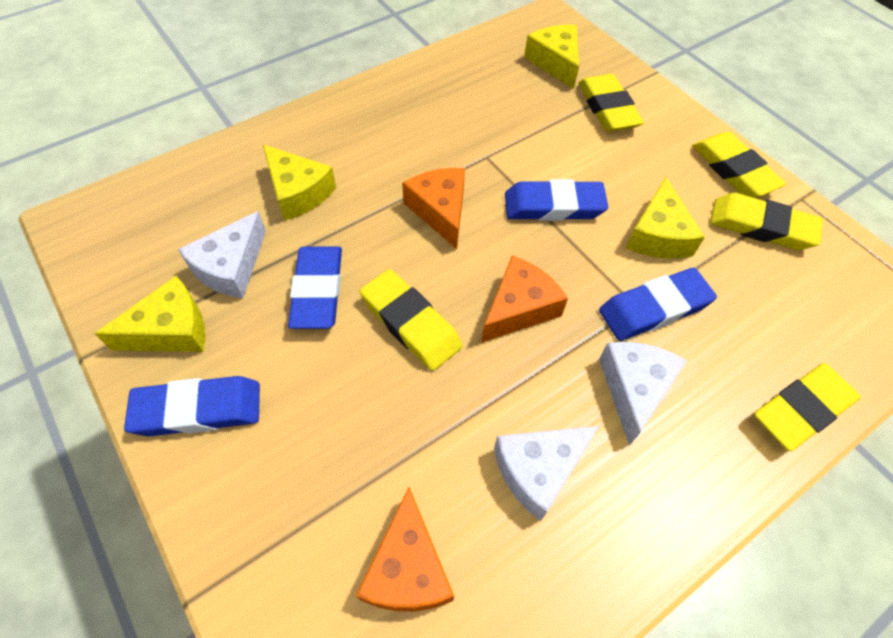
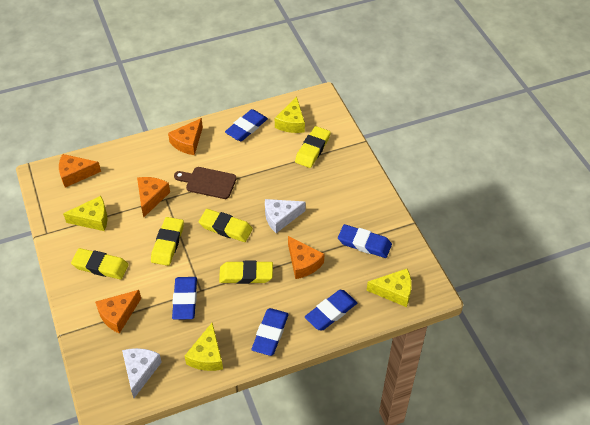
blue eraser: 4 -> 5
brown cutting board: 0 -> 1
orange cheese: 3 -> 5
white cheese: 3 -> 2

